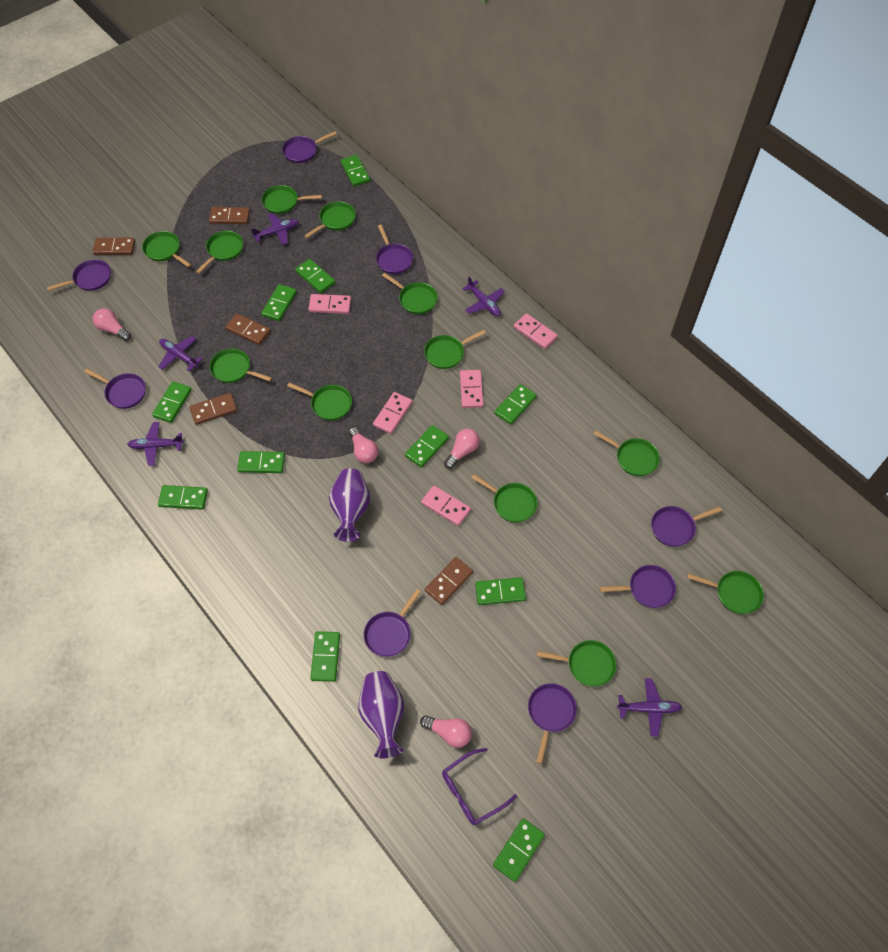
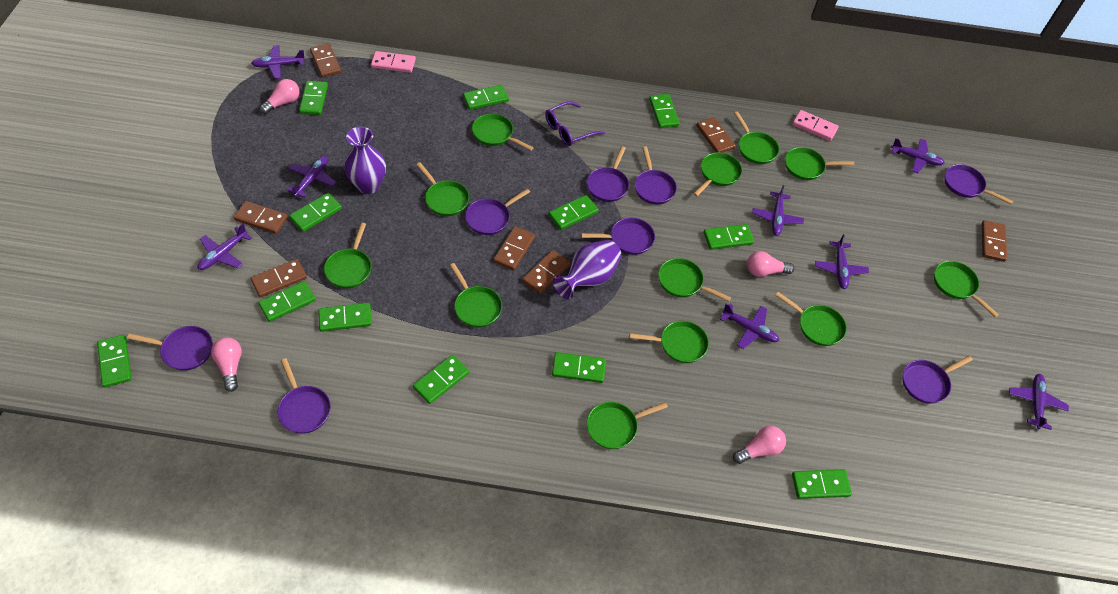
brown domino: 5 -> 7
green domino: 11 -> 12
pink domino: 5 -> 2
purple plane: 5 -> 8

